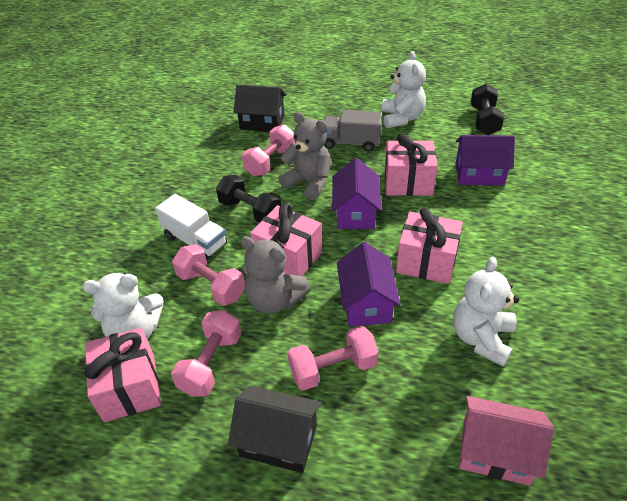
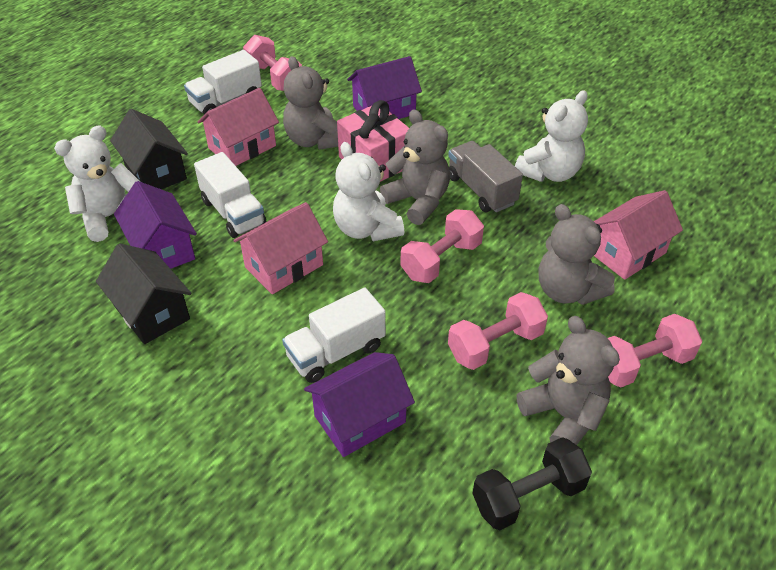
black dumbbell: 2 -> 1
grey teddy bear: 2 -> 4
pink gift: 4 -> 1
pink house: 1 -> 3
white truck: 1 -> 3

